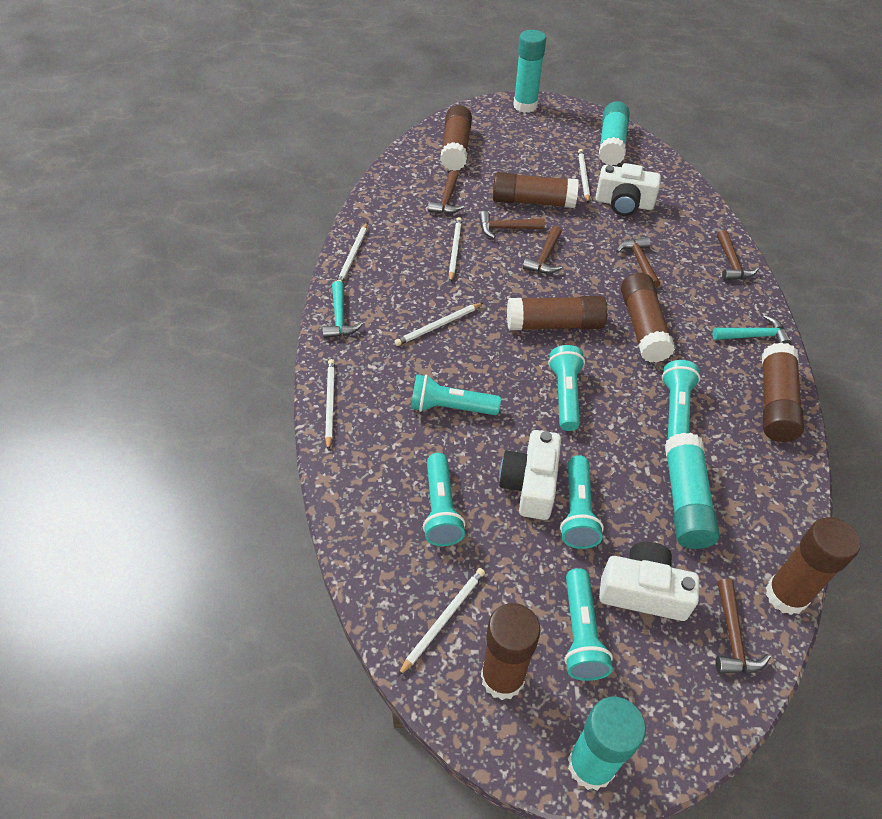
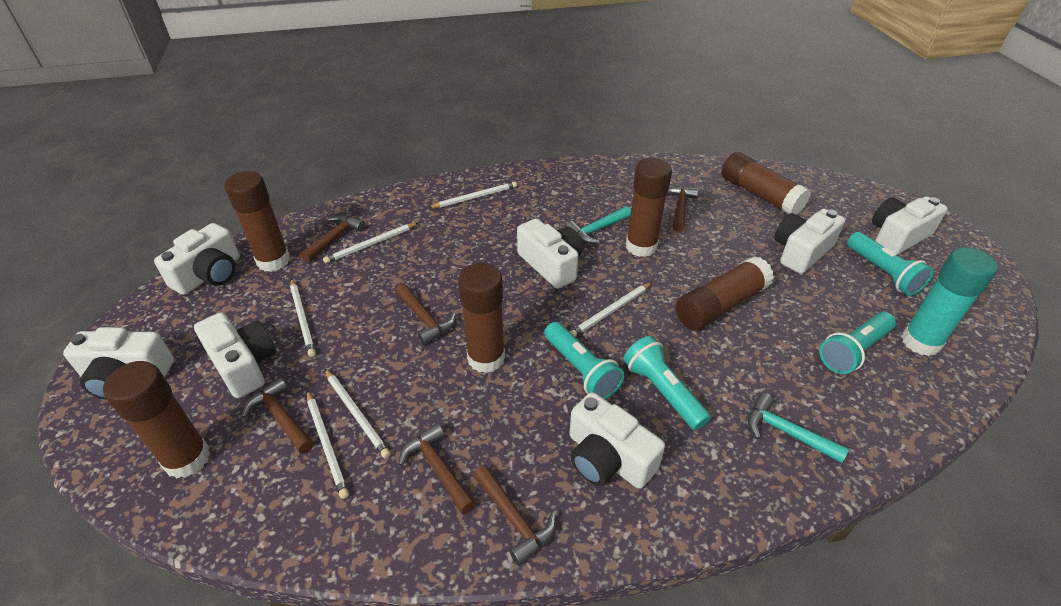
brown glue stick: 7 -> 6
turquoise flashlight: 6 -> 4
turquoise glue stick: 4 -> 1
white camera: 3 -> 7

